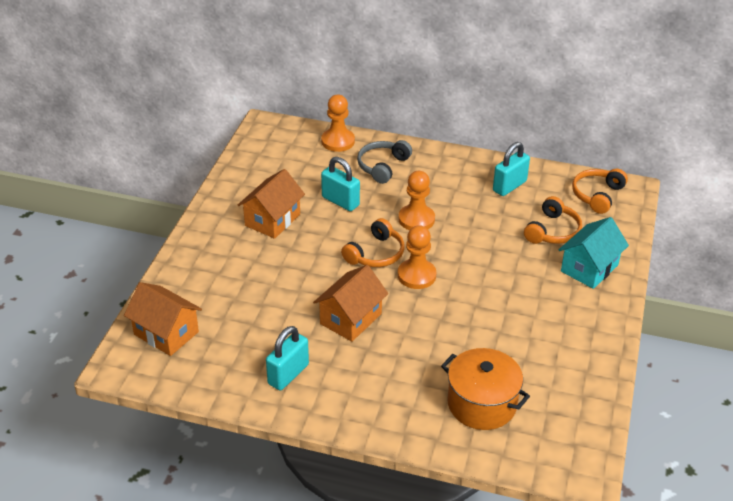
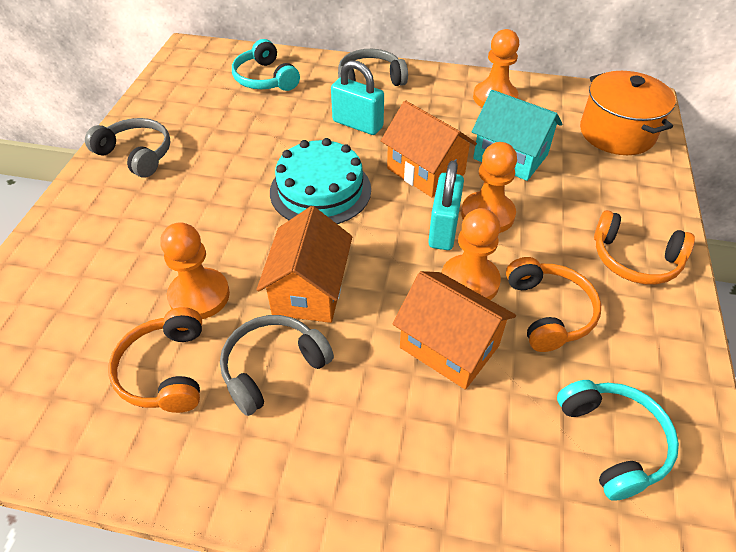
grey headphones: 1 -> 3
orange pawn: 3 -> 4
turquoise cake: 0 -> 1
turquoise headphones: 0 -> 2
turquoise padlock: 3 -> 2

